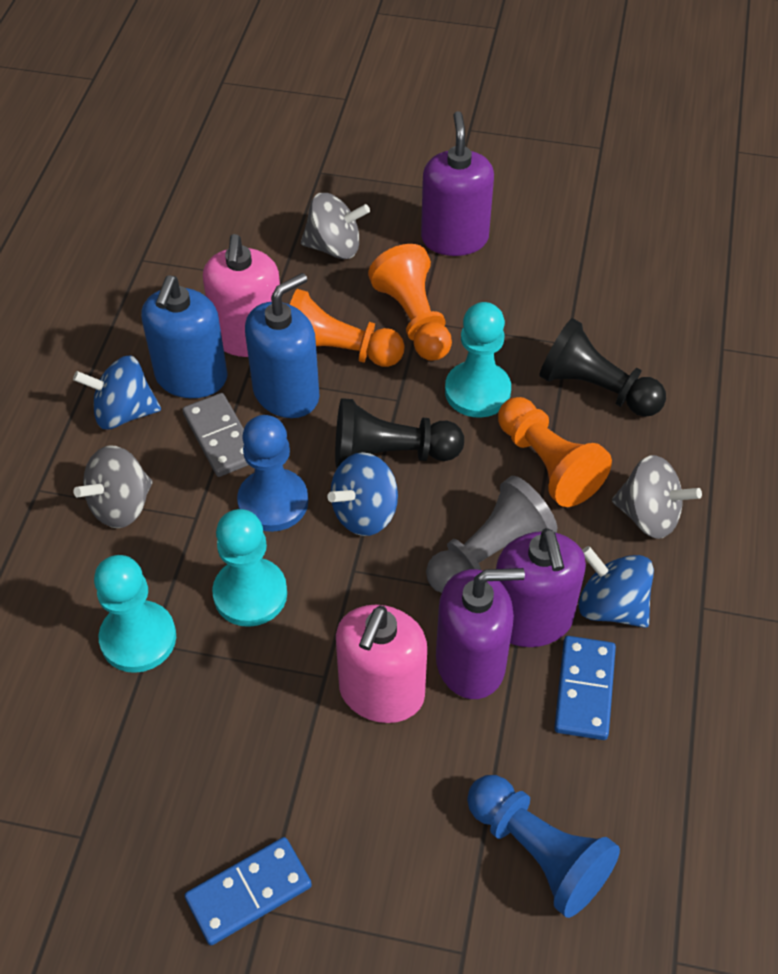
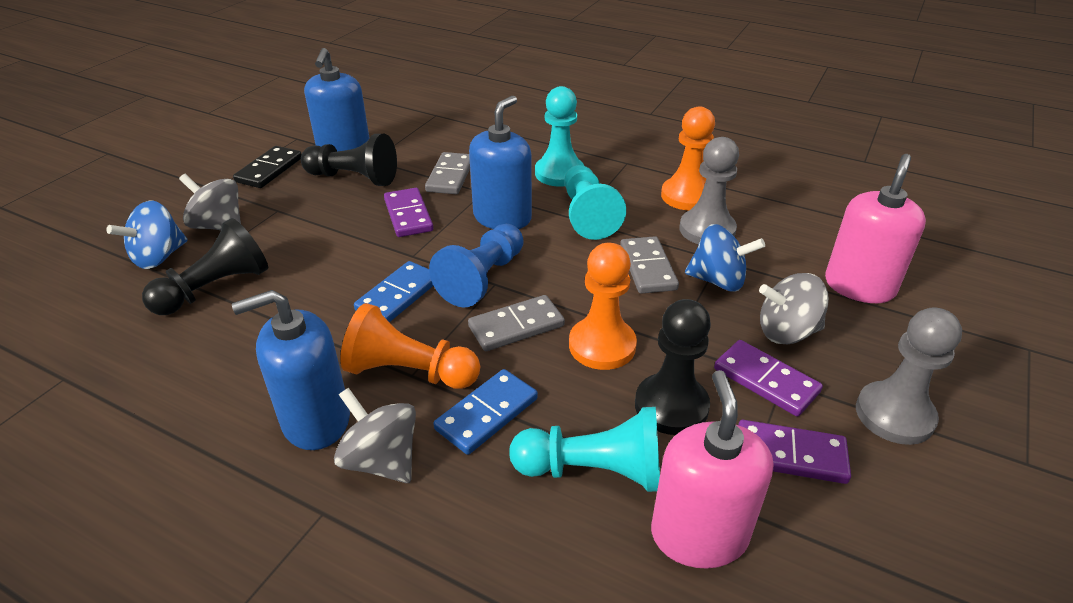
black domino: 0 -> 1
black pawn: 2 -> 3
blue pawn: 2 -> 1
blue soap dispenser: 2 -> 3
blue spinning top: 3 -> 2
grey domino: 1 -> 3
grey pawn: 1 -> 2
purple domino: 0 -> 3
purple soap dispenser: 3 -> 0

